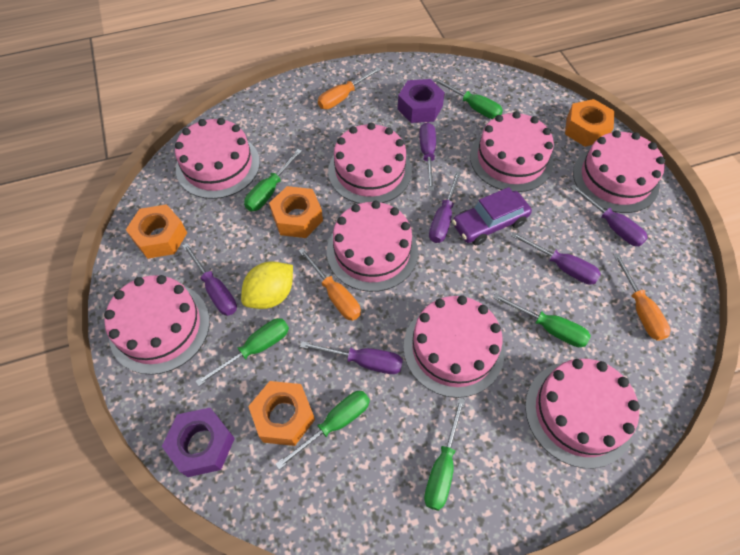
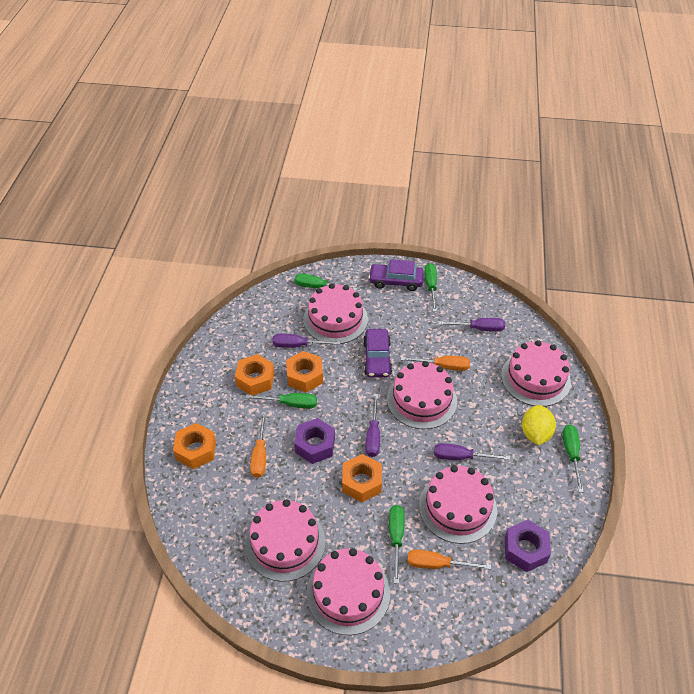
green screwdriver: 6 -> 5
pink cake: 8 -> 6
purple car: 1 -> 2
purple screwdriver: 6 -> 4

